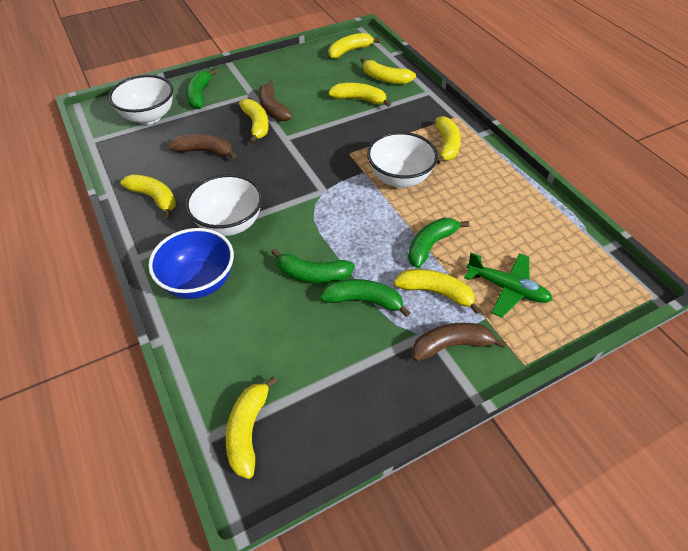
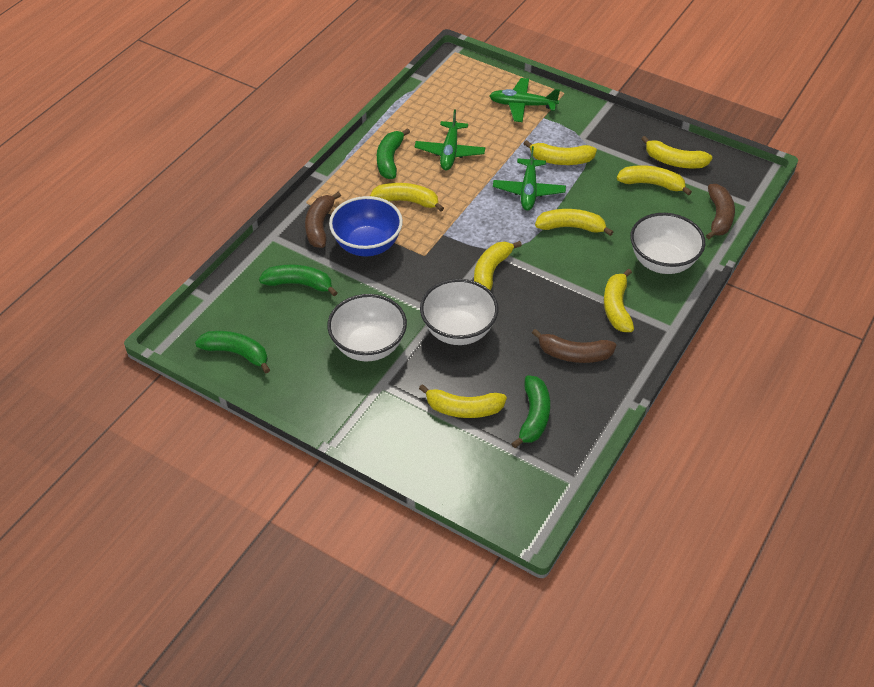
green plane: 1 -> 3

